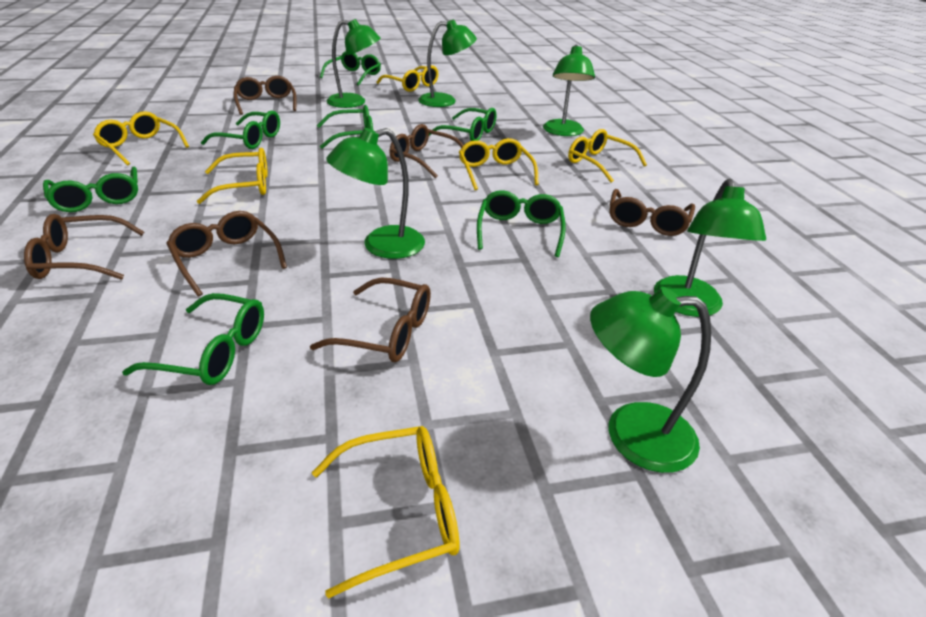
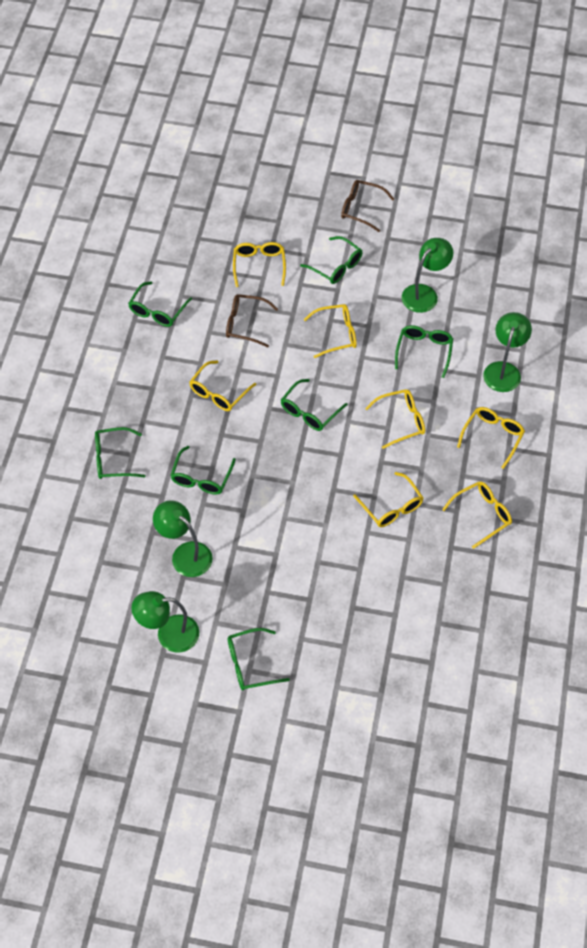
brown glasses: 6 -> 2
green lamp: 6 -> 4
yellow glasses: 6 -> 7

